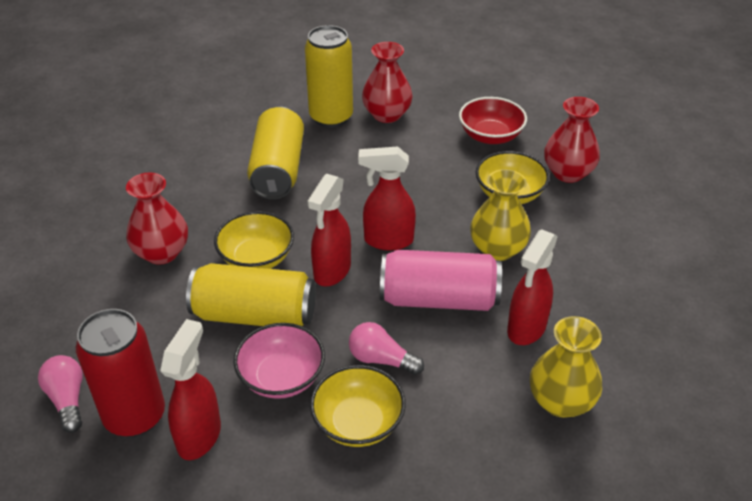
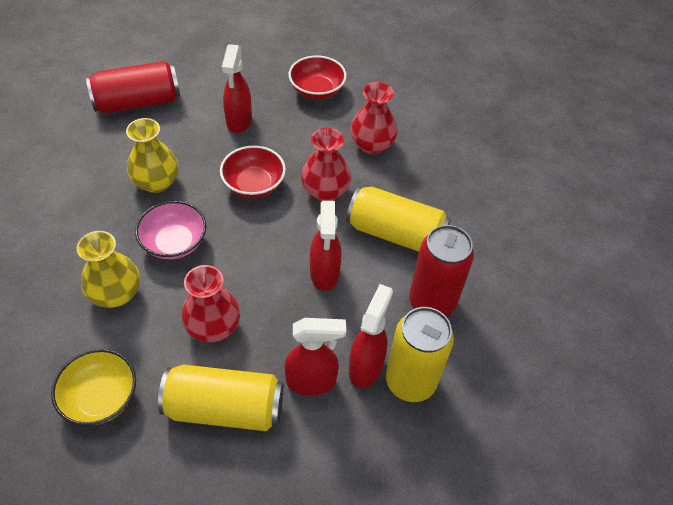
pink can: 1 -> 0
pink light bulb: 2 -> 0
red bowl: 1 -> 2
red can: 1 -> 2
yellow bowl: 3 -> 1

